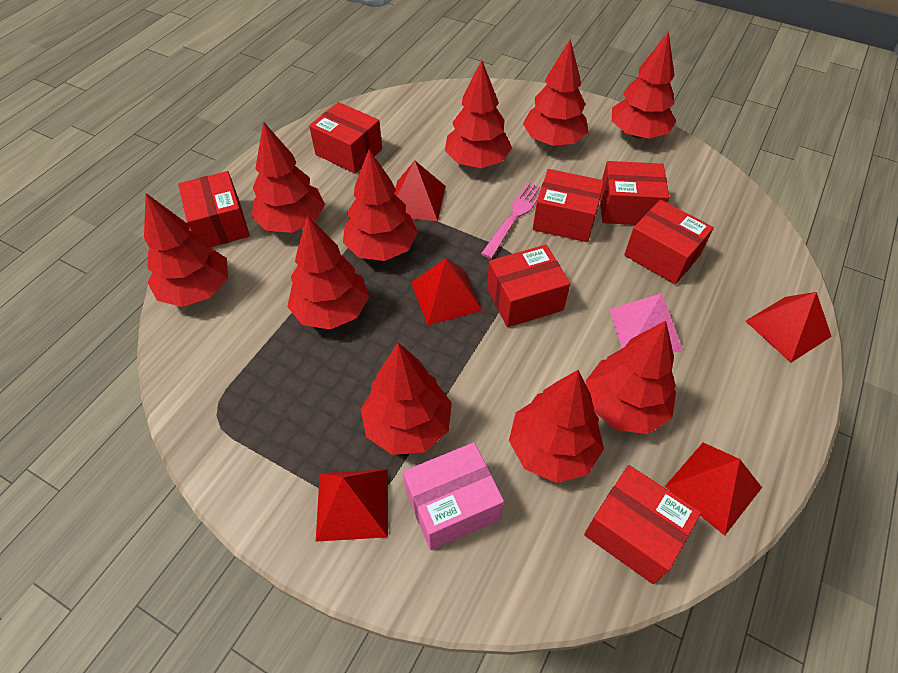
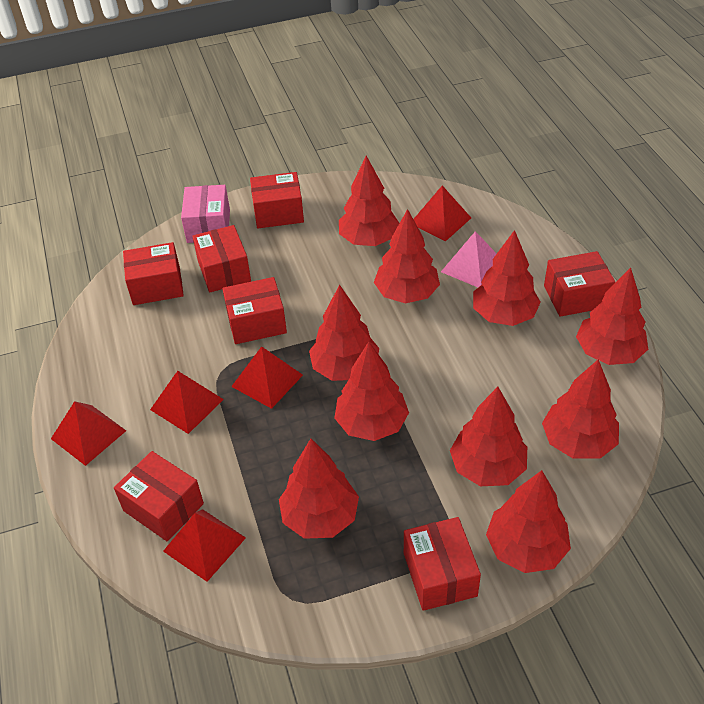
pink fork: 1 -> 0

